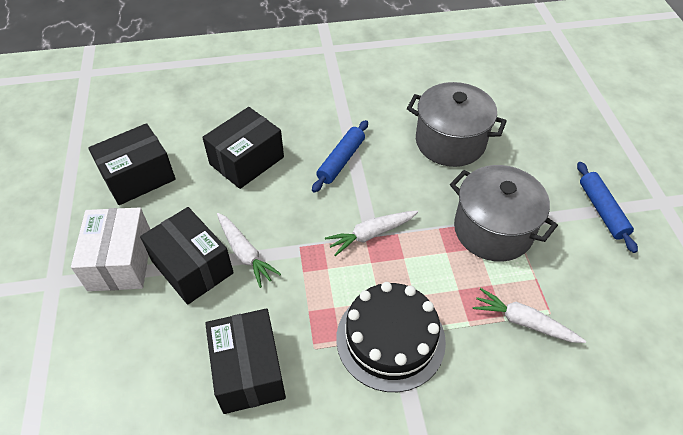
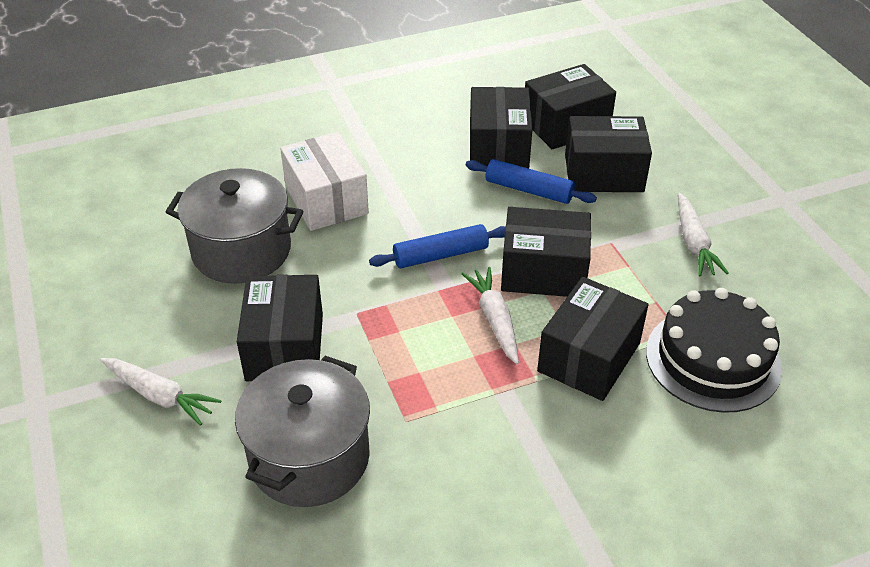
black box: 4 -> 6

